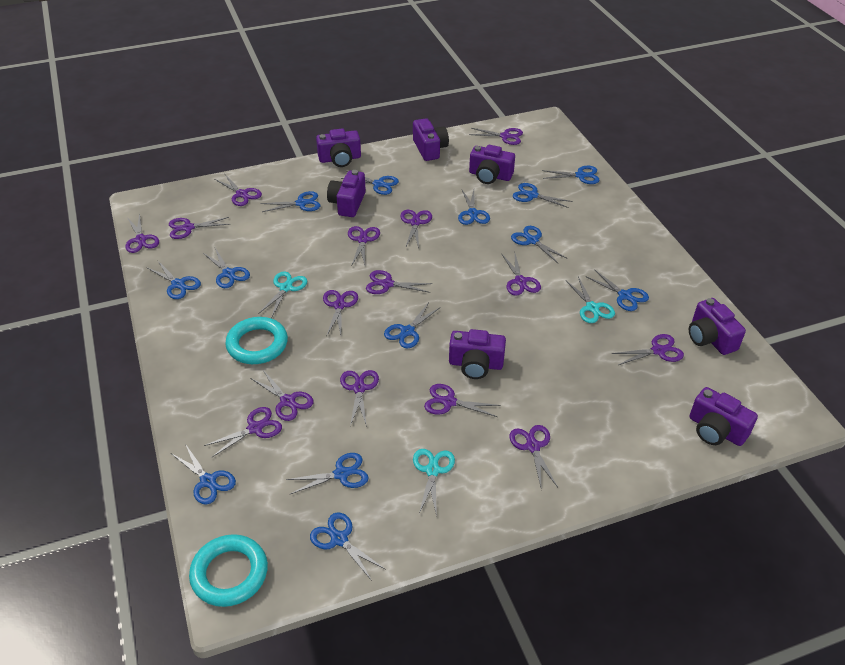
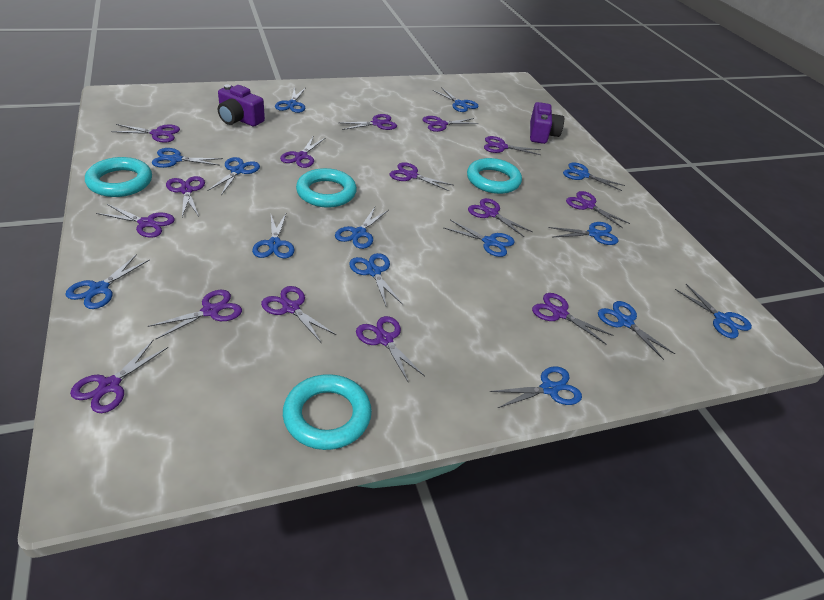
blue scissors: 13 -> 14
purple camera: 7 -> 2
turquoise ring: 2 -> 4
turquoise scissors: 3 -> 0

